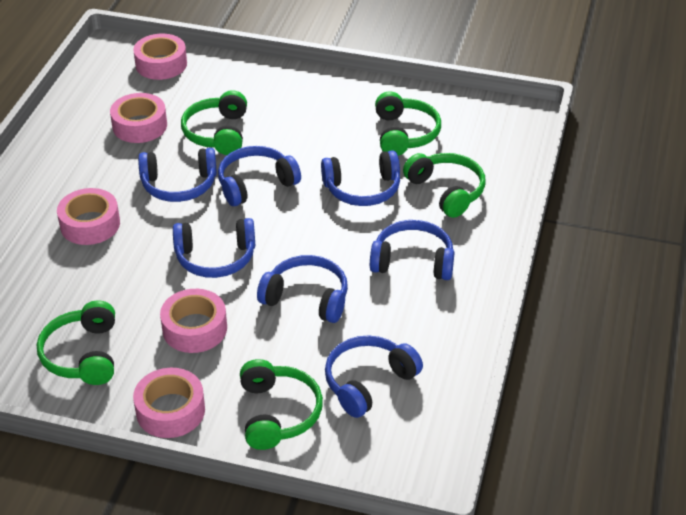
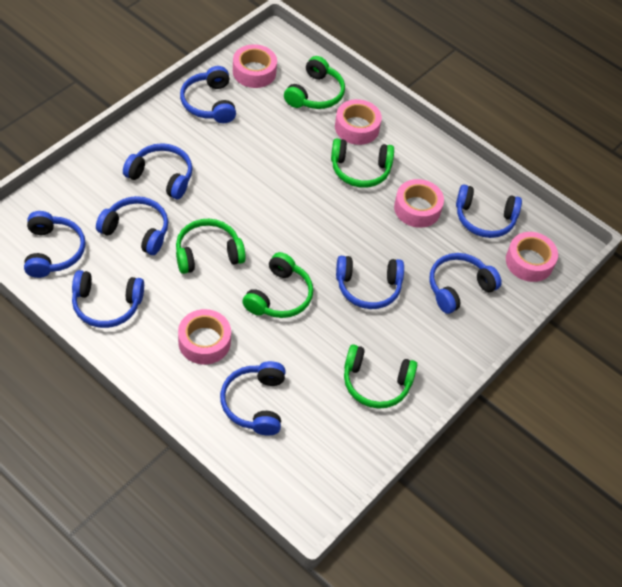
blue headphones: 7 -> 9

